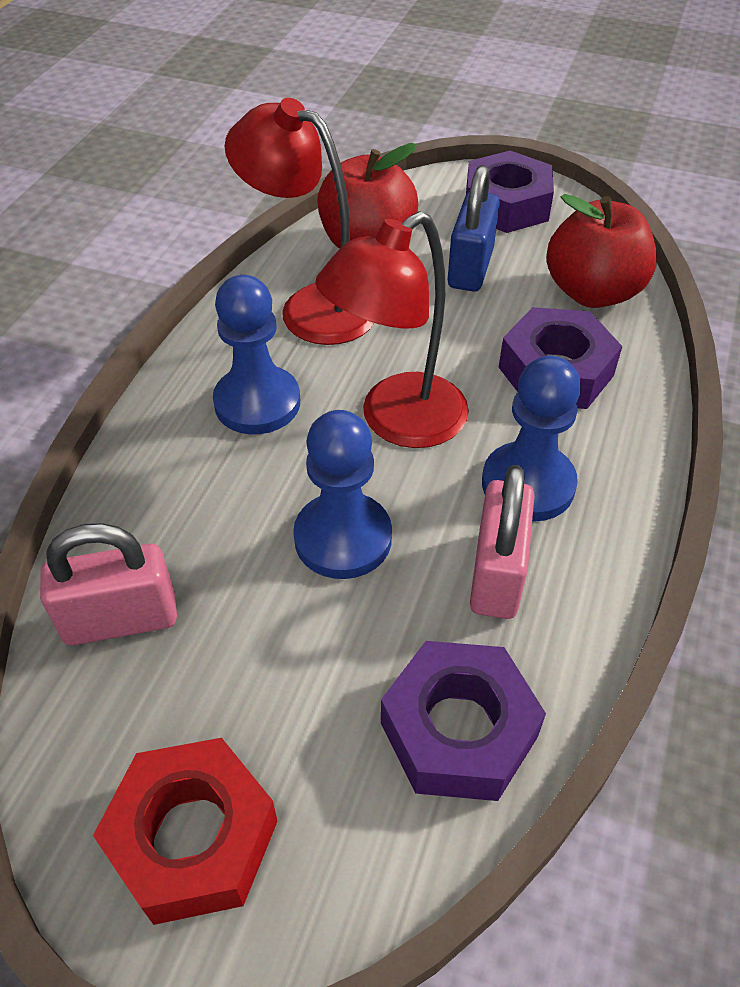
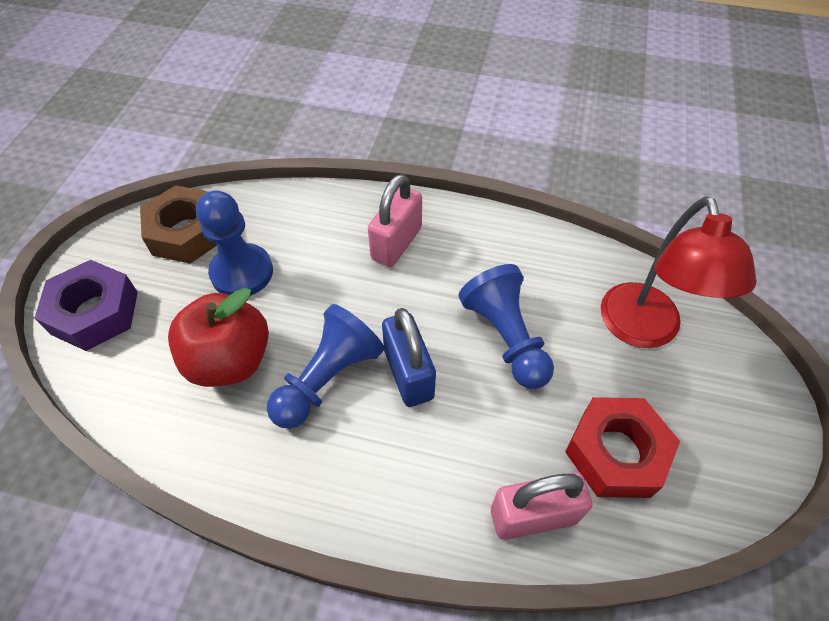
brown nut: 0 -> 1
purple nut: 3 -> 1
red apple: 2 -> 1
red lamp: 2 -> 1

